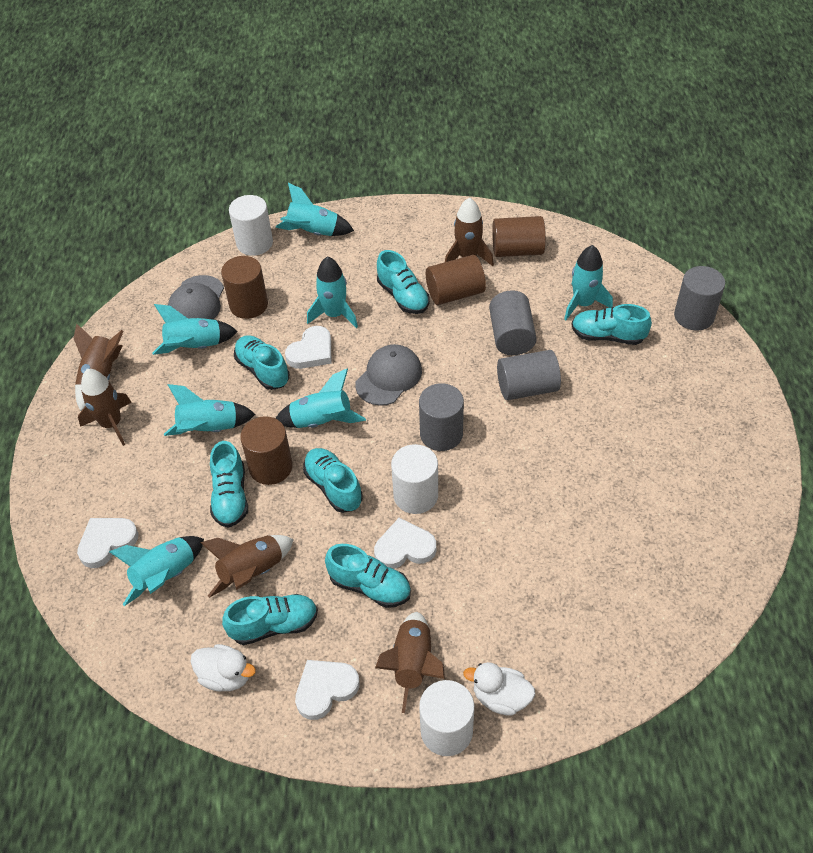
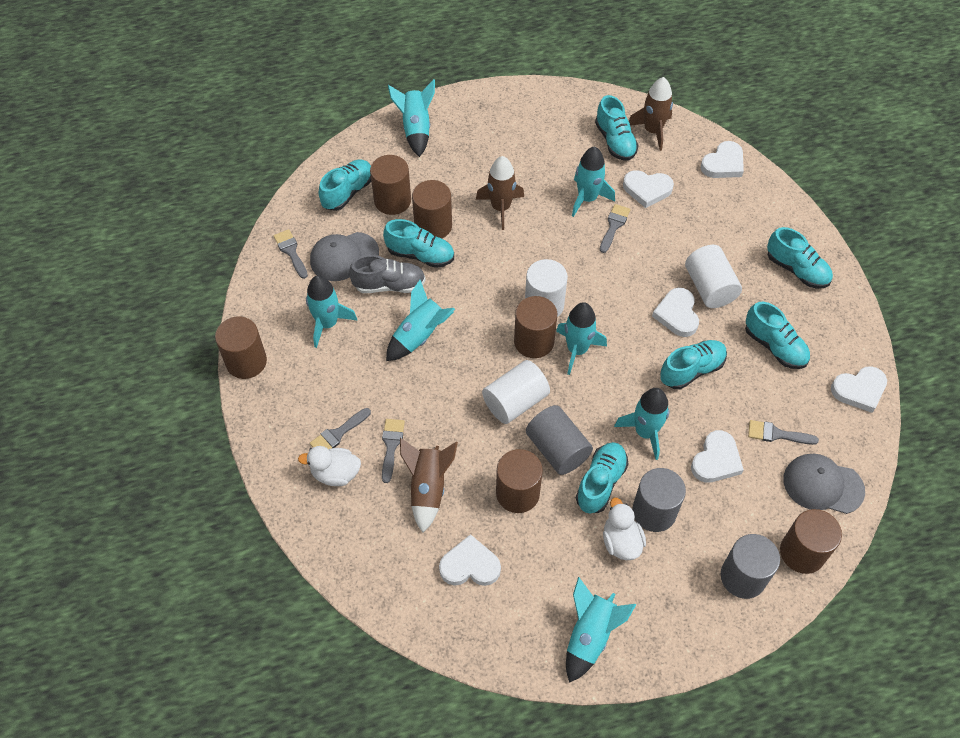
brown cylinder: 4 -> 6
brown rocket: 5 -> 3
grey brush: 0 -> 5
grey cylinder: 4 -> 3
grey shoe: 0 -> 1
white heart: 4 -> 6

